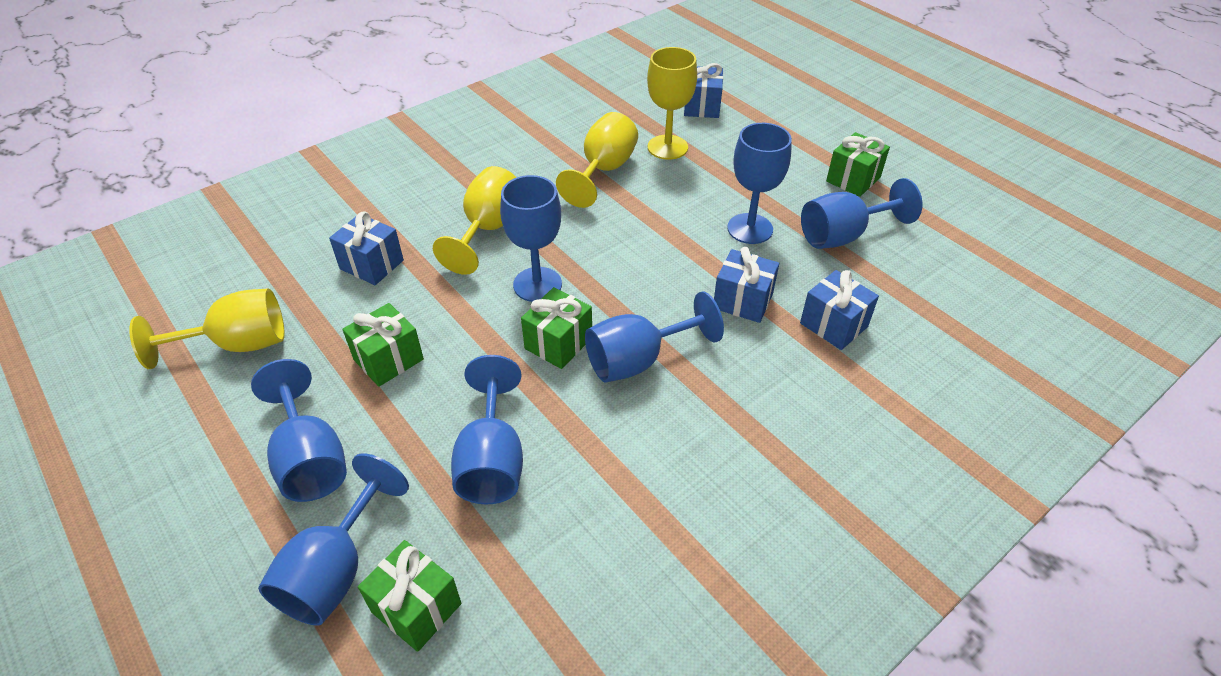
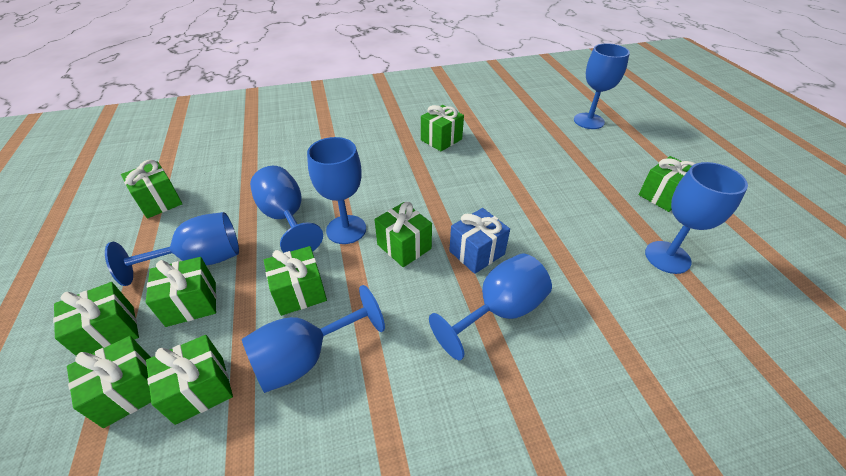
blue gift: 4 -> 1
green gift: 4 -> 9
yellow goblet: 4 -> 0

